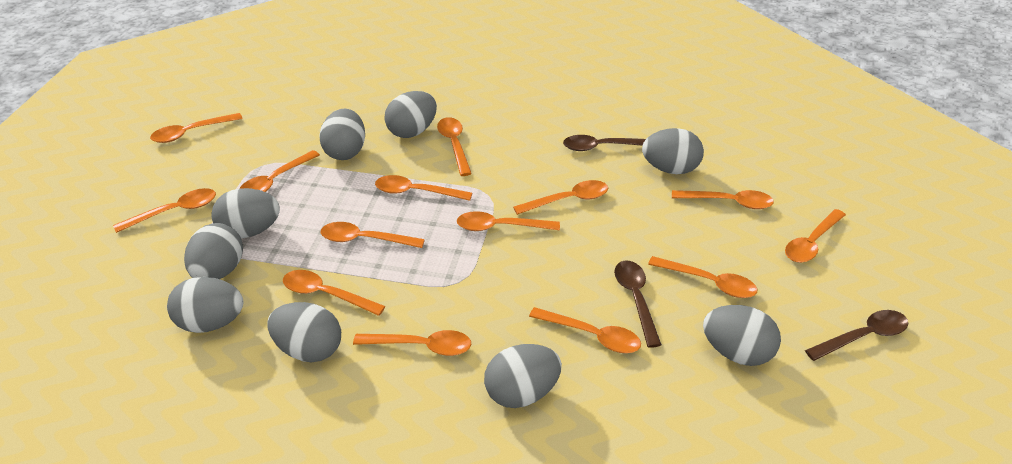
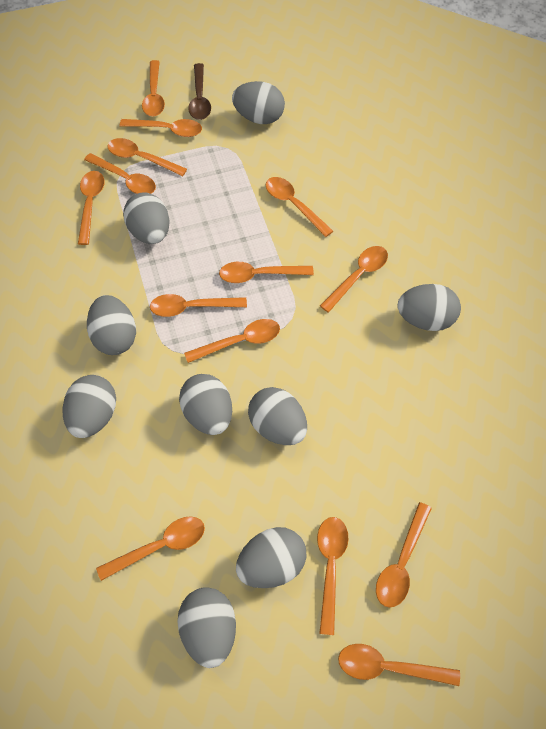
brown spoon: 3 -> 1

